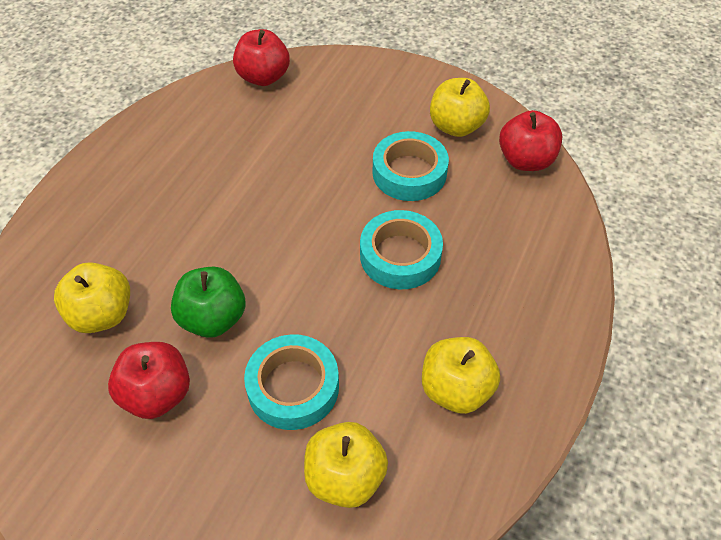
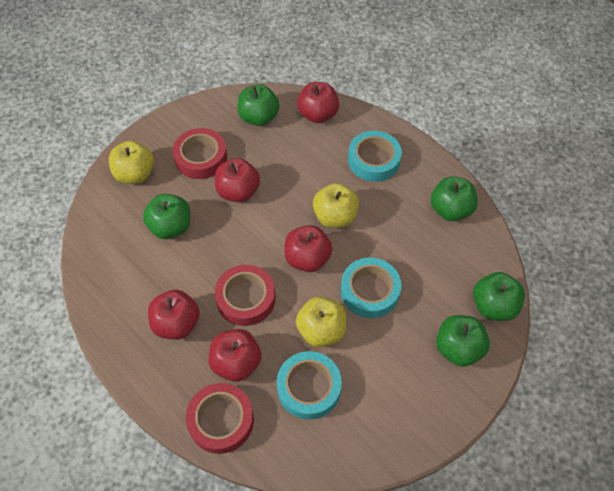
green apple: 1 -> 5
red apple: 3 -> 5
red tape: 0 -> 3
yellow apple: 4 -> 3

